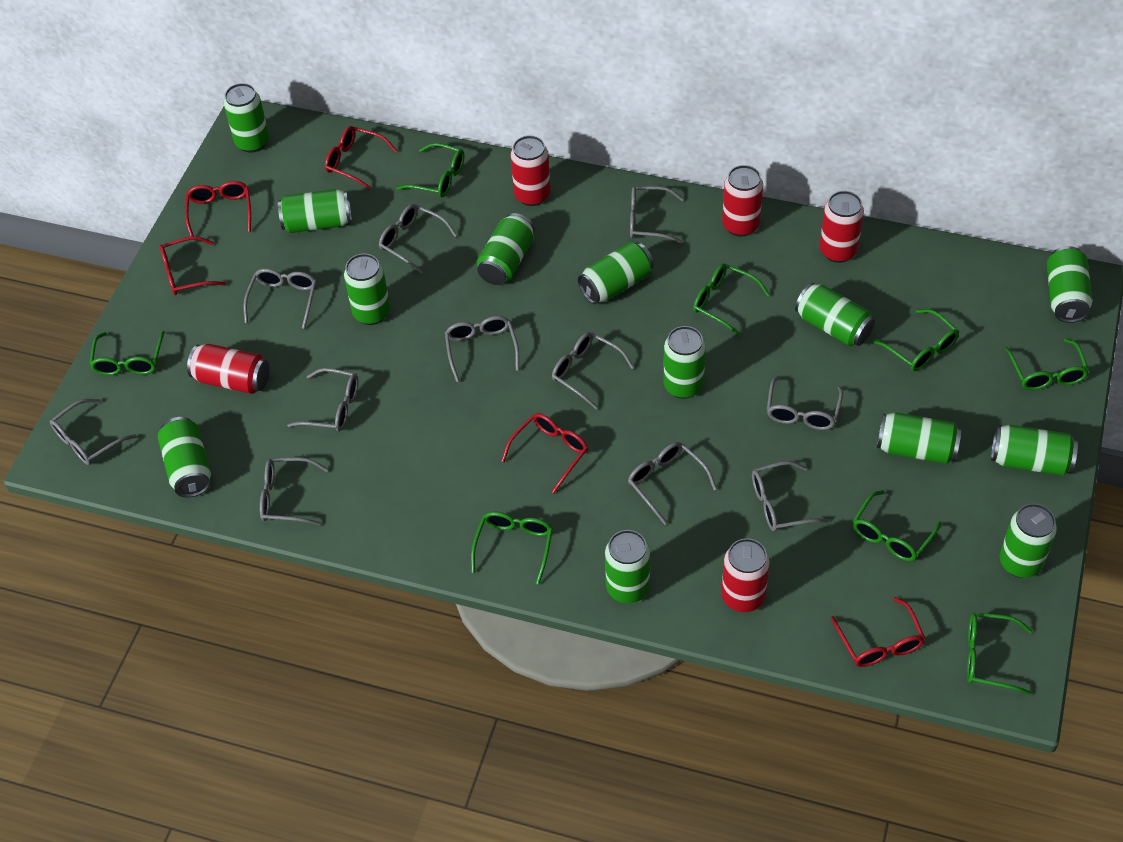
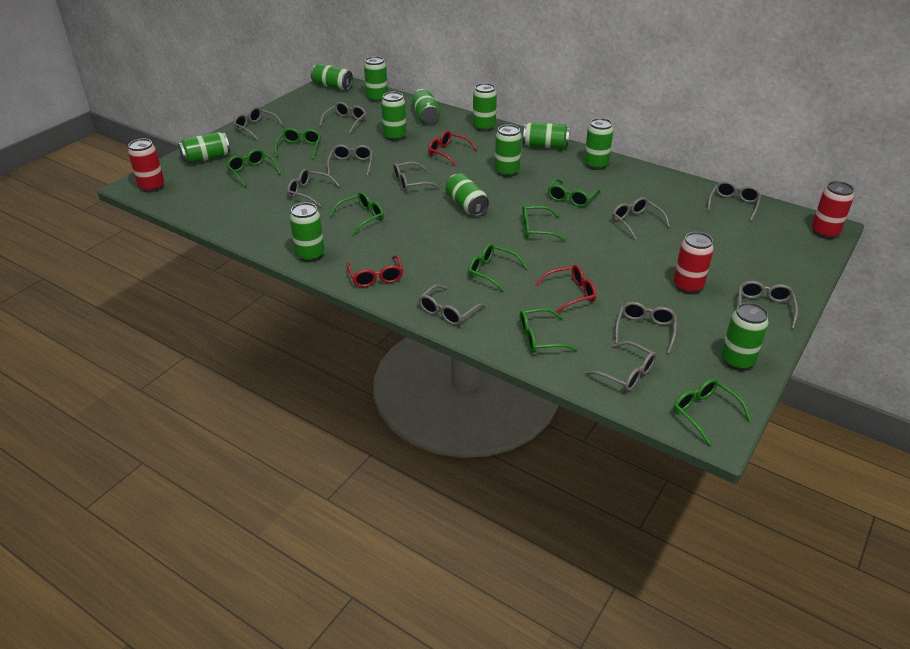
green can: 13 -> 12
red can: 5 -> 3
red glasses: 5 -> 3

